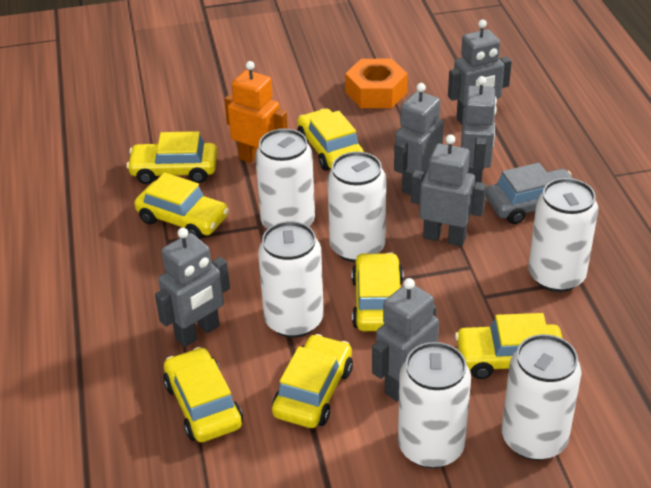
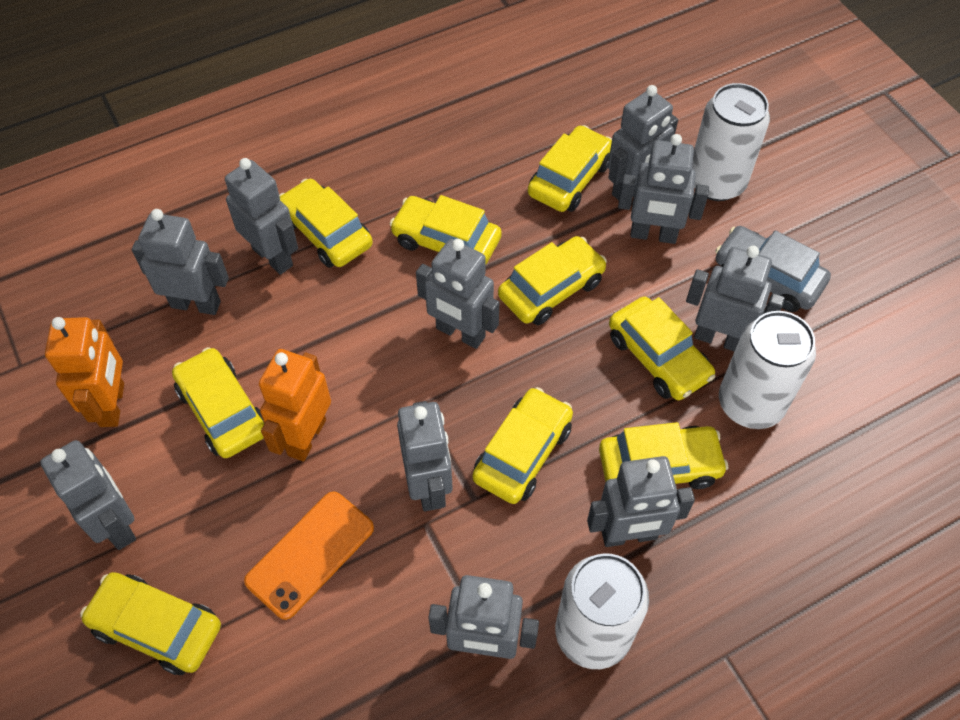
grey robot: 6 -> 10
orange nut: 1 -> 0
orange phone: 0 -> 1
orange robot: 1 -> 2
white can: 6 -> 3
yellow car: 7 -> 9

